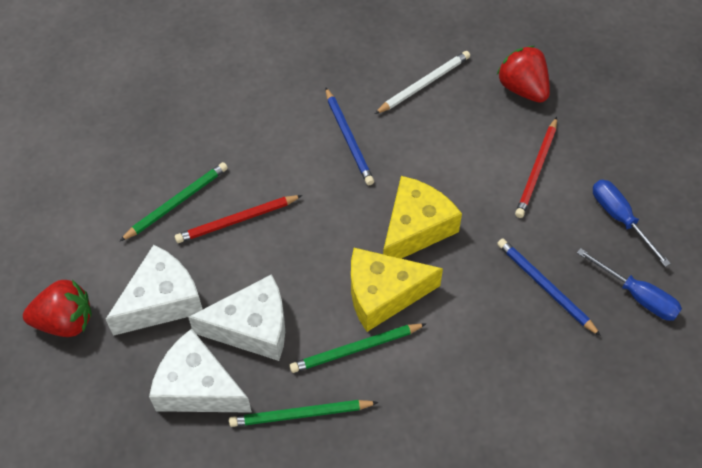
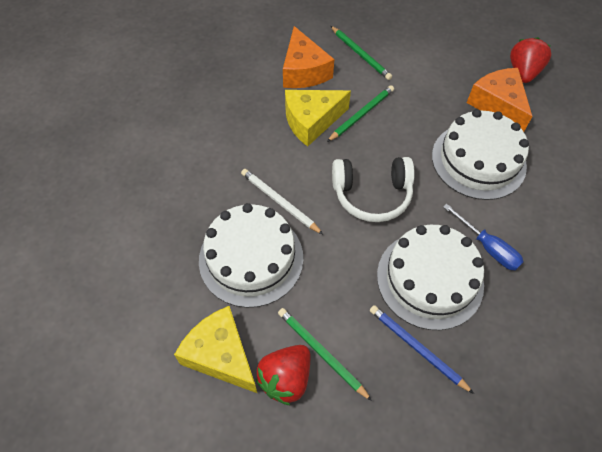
blue pencil: 2 -> 1
blue screwdriver: 2 -> 1
orange cheese: 0 -> 2
red pencil: 2 -> 0
white cake: 0 -> 3
white cheese: 3 -> 0
white headphones: 0 -> 1

